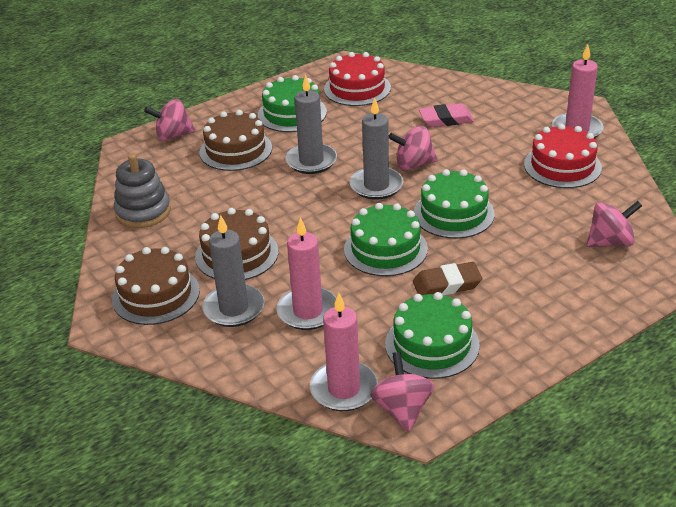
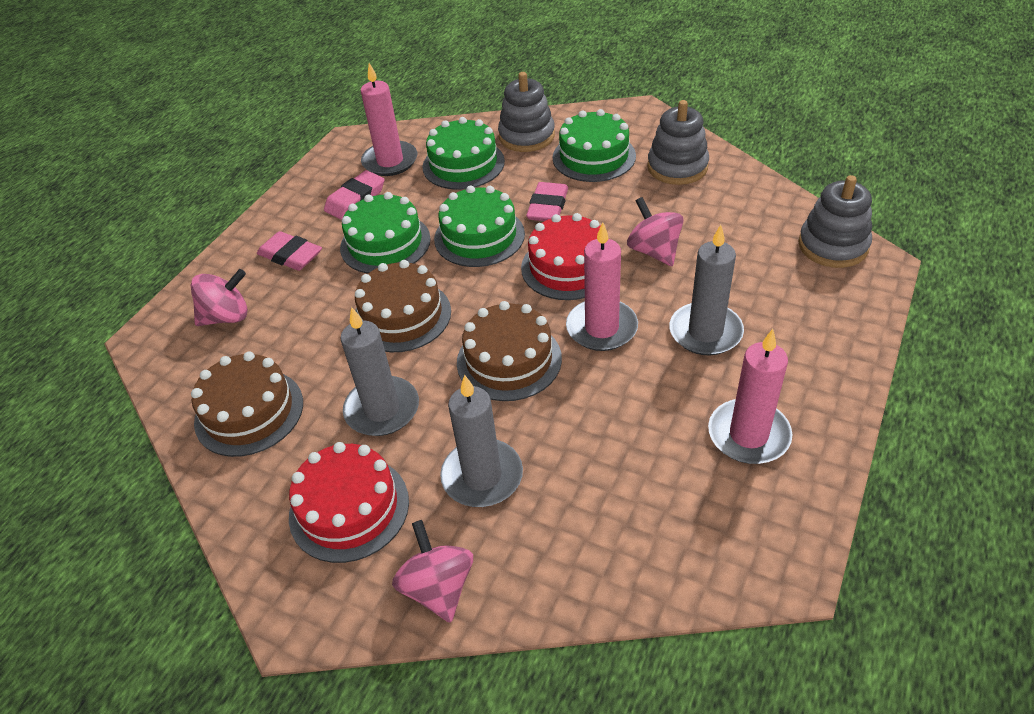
brown eraser: 1 -> 0
grey stacking toy: 1 -> 3
pink eraser: 1 -> 3
pink spinning top: 4 -> 3

